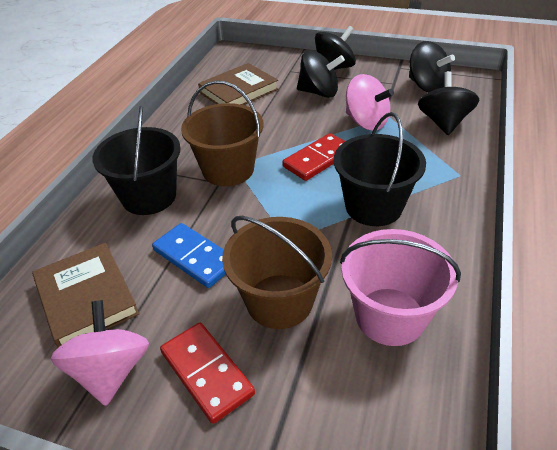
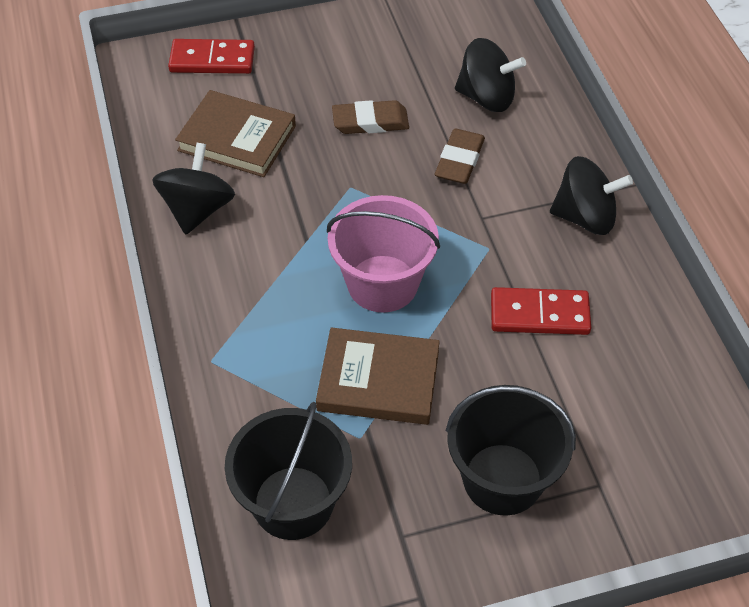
black spinning top: 4 -> 3
blue domino: 1 -> 0
brown bucket: 2 -> 0
brown eraser: 0 -> 2
pink spinning top: 2 -> 0

